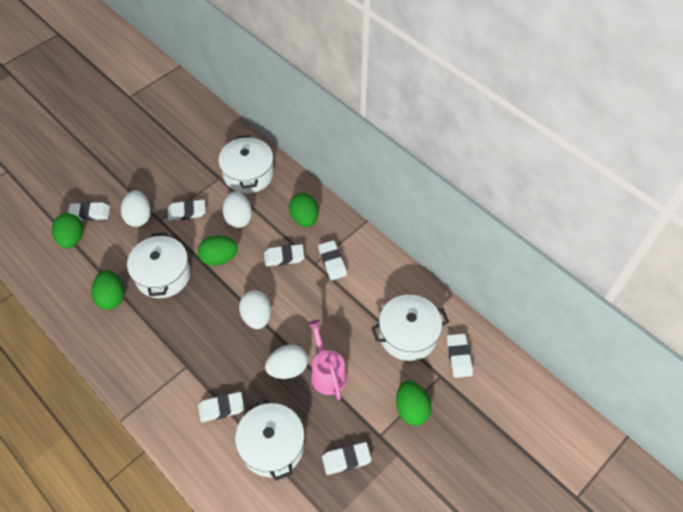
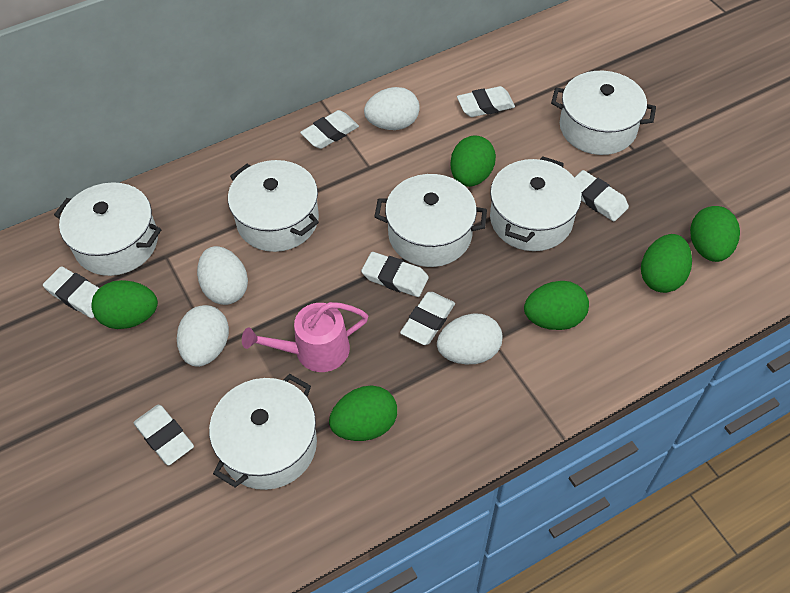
green egg: 5 -> 6
white pot: 4 -> 6

